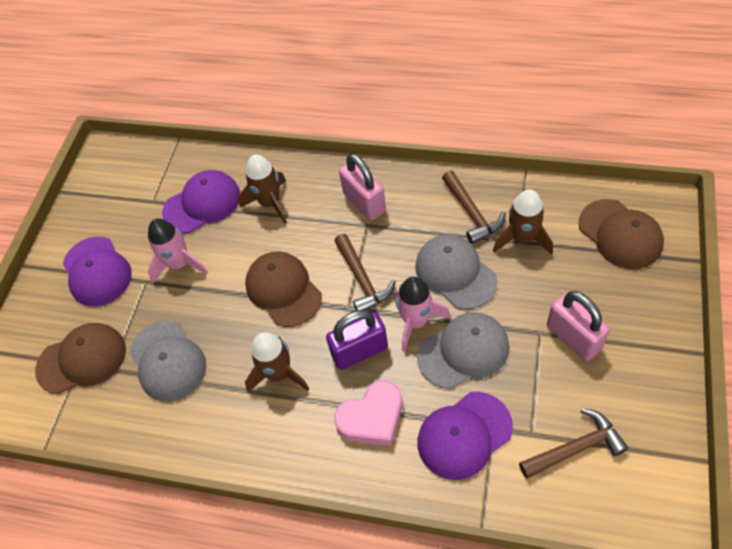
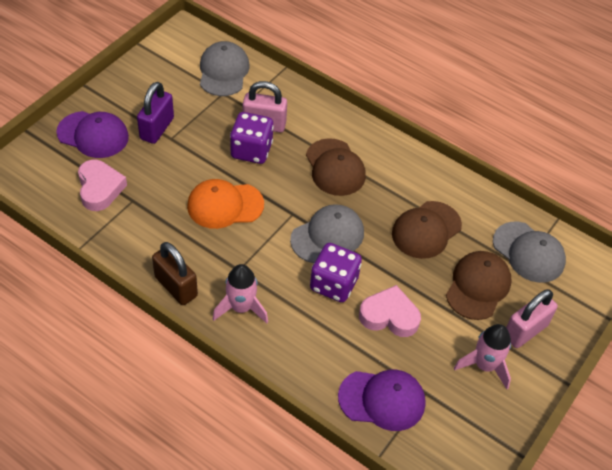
brown hammer: 3 -> 0
brown padlock: 0 -> 1
brown rocket: 3 -> 0
orange cap: 0 -> 1
pink heart: 1 -> 2
purple cap: 3 -> 2
purple dice: 0 -> 2

